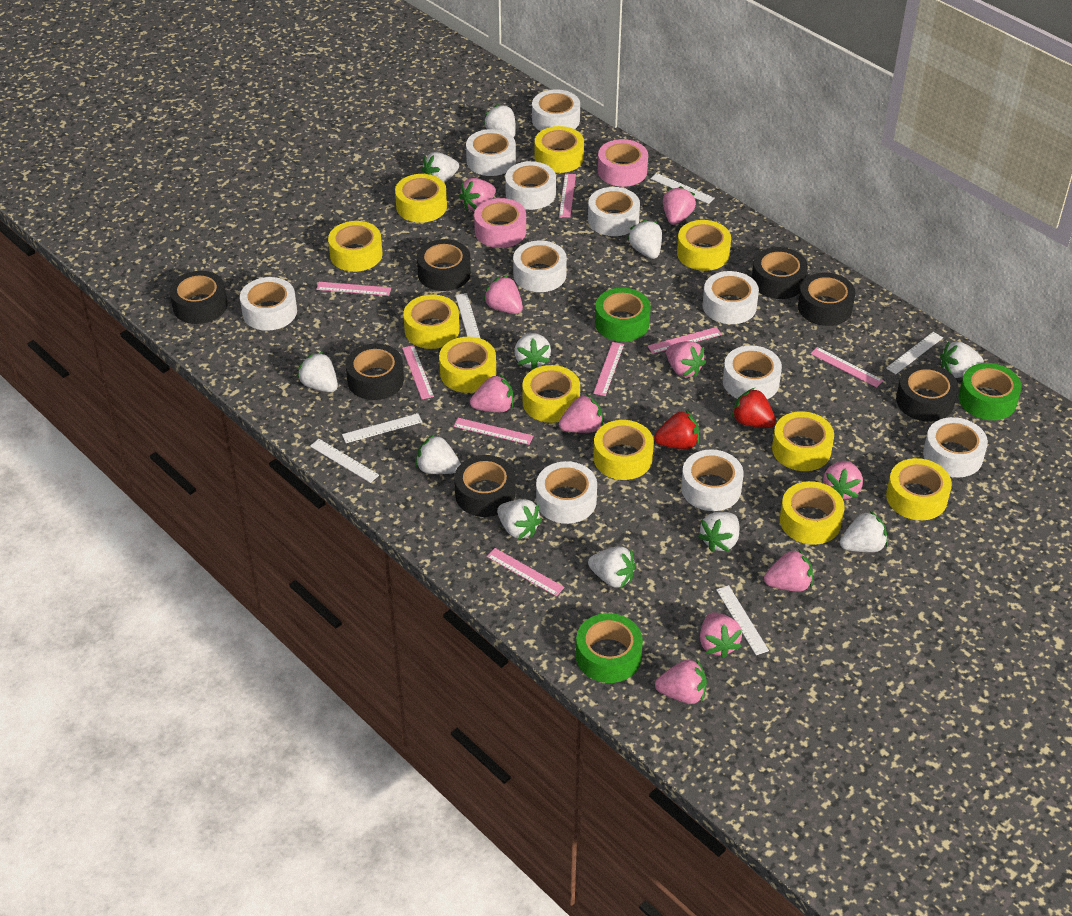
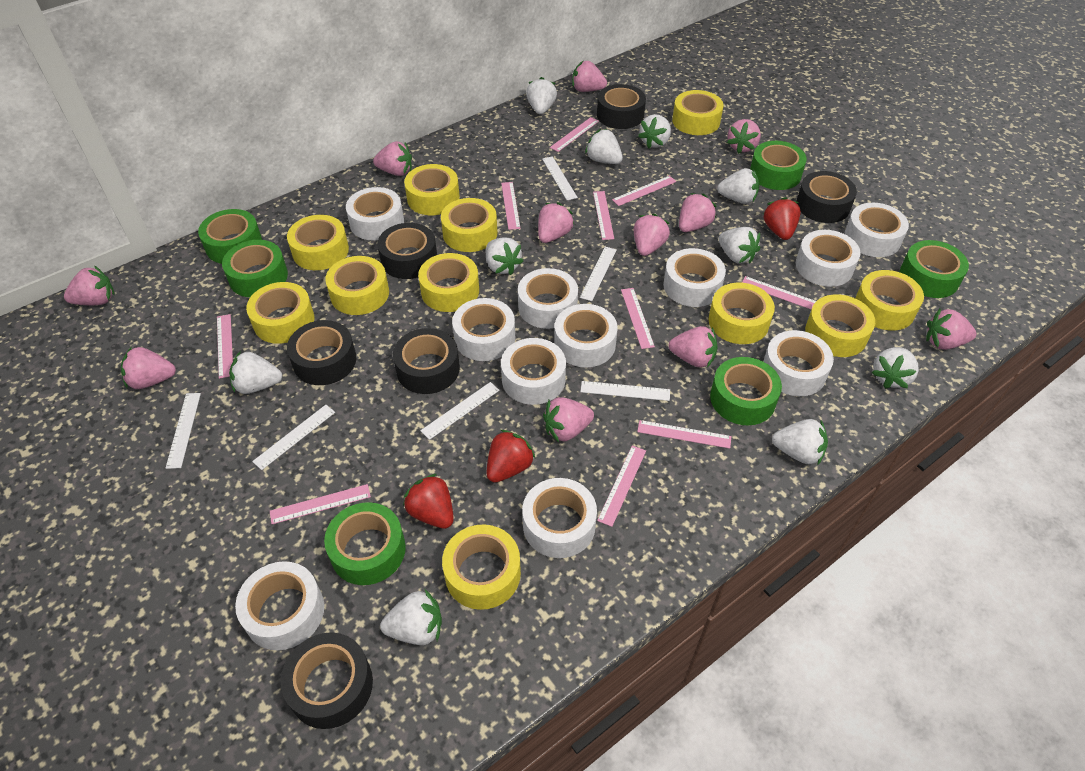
black tape: 7 -> 6
green tape: 3 -> 6
pink ruler: 8 -> 10
pink strawberry: 10 -> 11
pink tape: 2 -> 0
red strawberry: 2 -> 3
white strawberry: 11 -> 10

